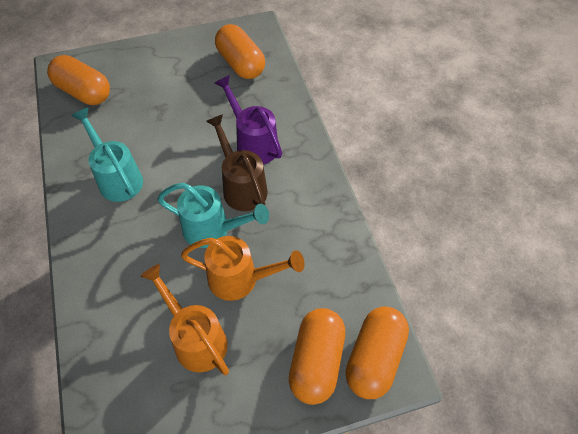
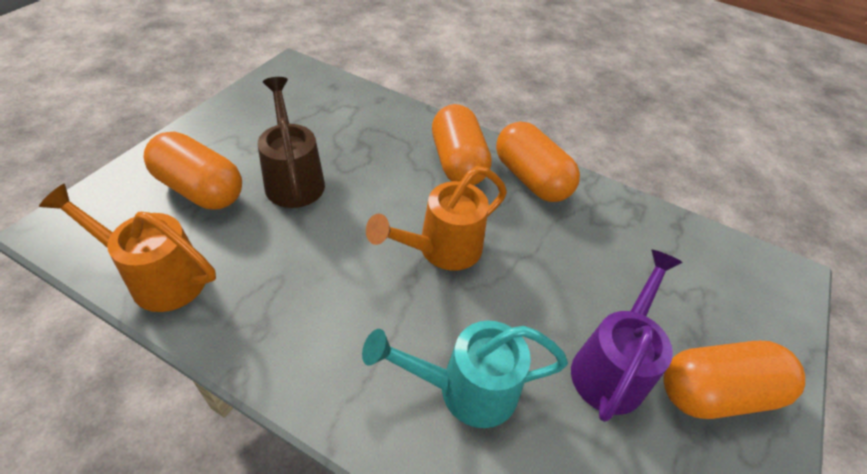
turquoise watering can: 2 -> 1

